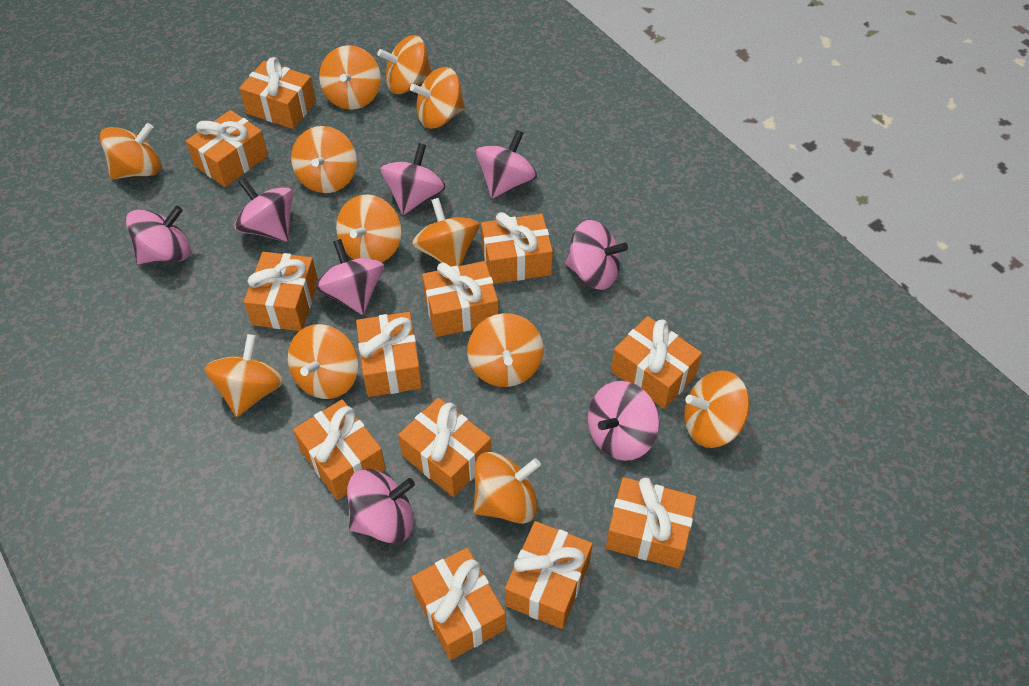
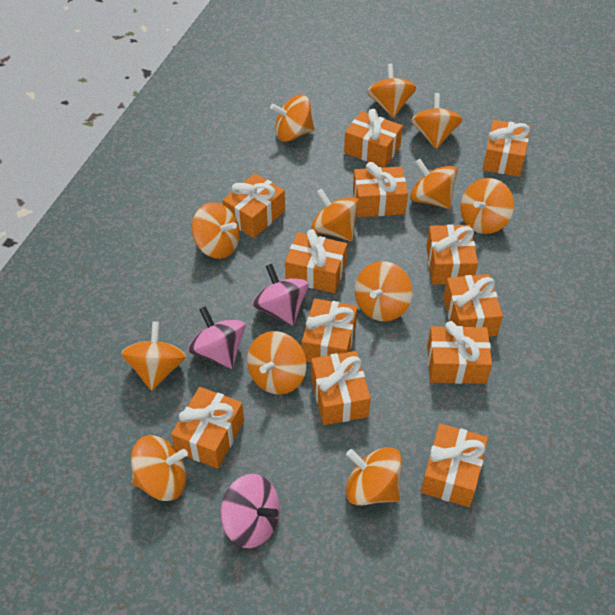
pink spinning top: 8 -> 3

